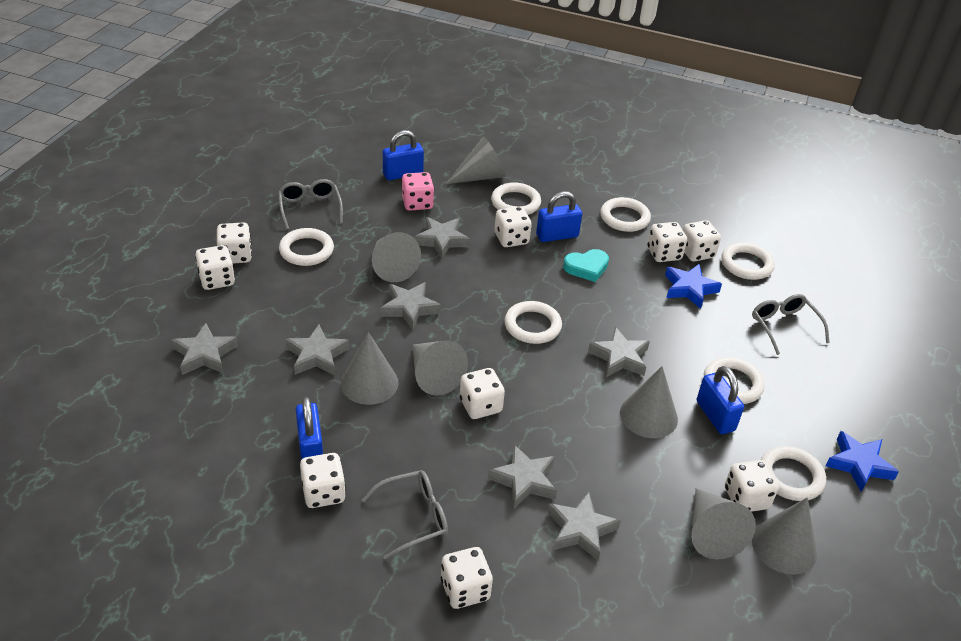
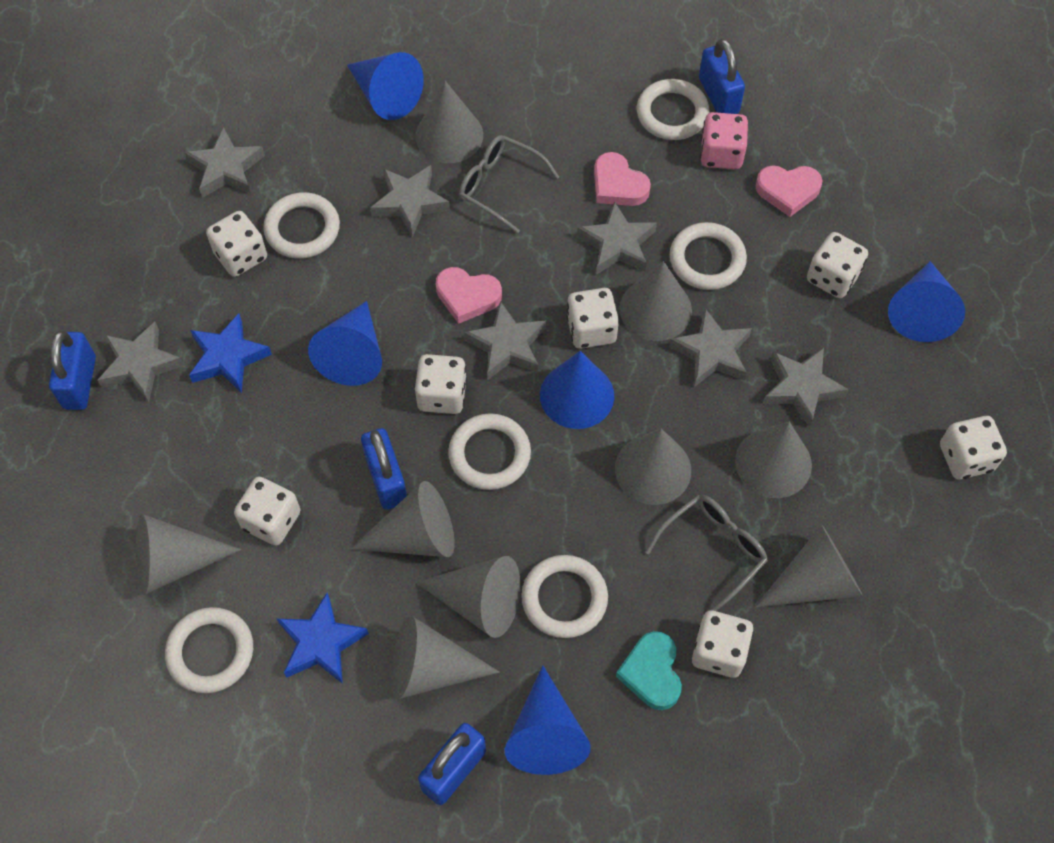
blue cone: 0 -> 5
grey cone: 7 -> 9
grey glasses: 3 -> 2
pink heart: 0 -> 3
white dice: 9 -> 7
white ring: 7 -> 6

